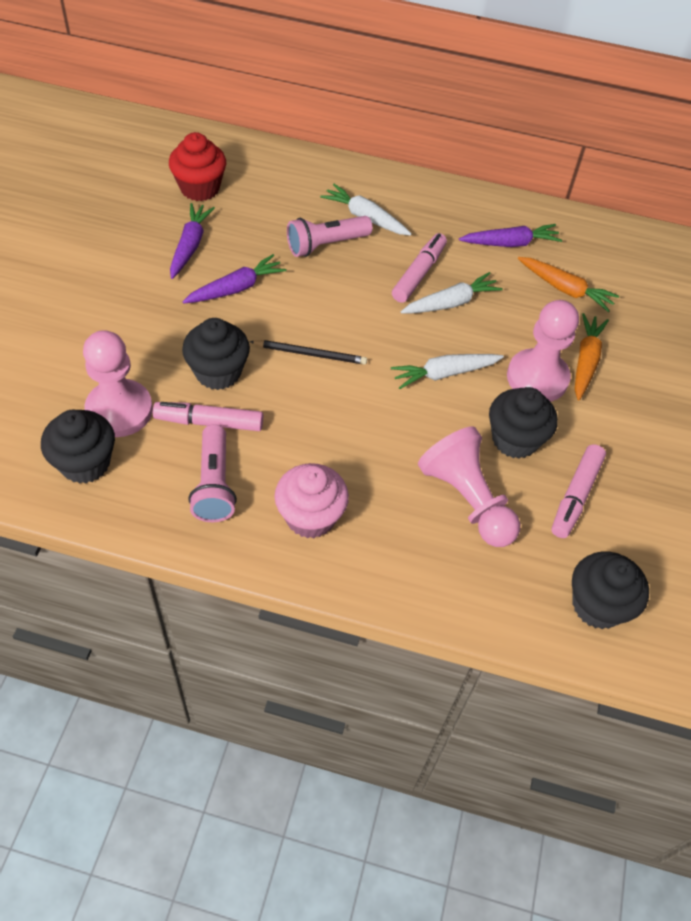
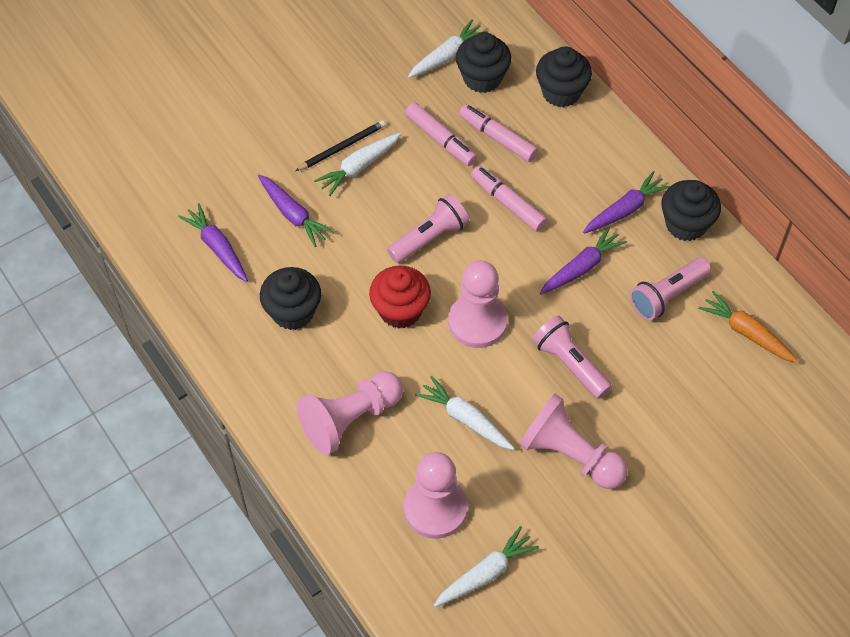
orange carrot: 2 -> 1
pink cupcake: 1 -> 0
pink flashlight: 2 -> 3
pink pawn: 3 -> 4
purple carrot: 3 -> 4
white carrot: 3 -> 4

